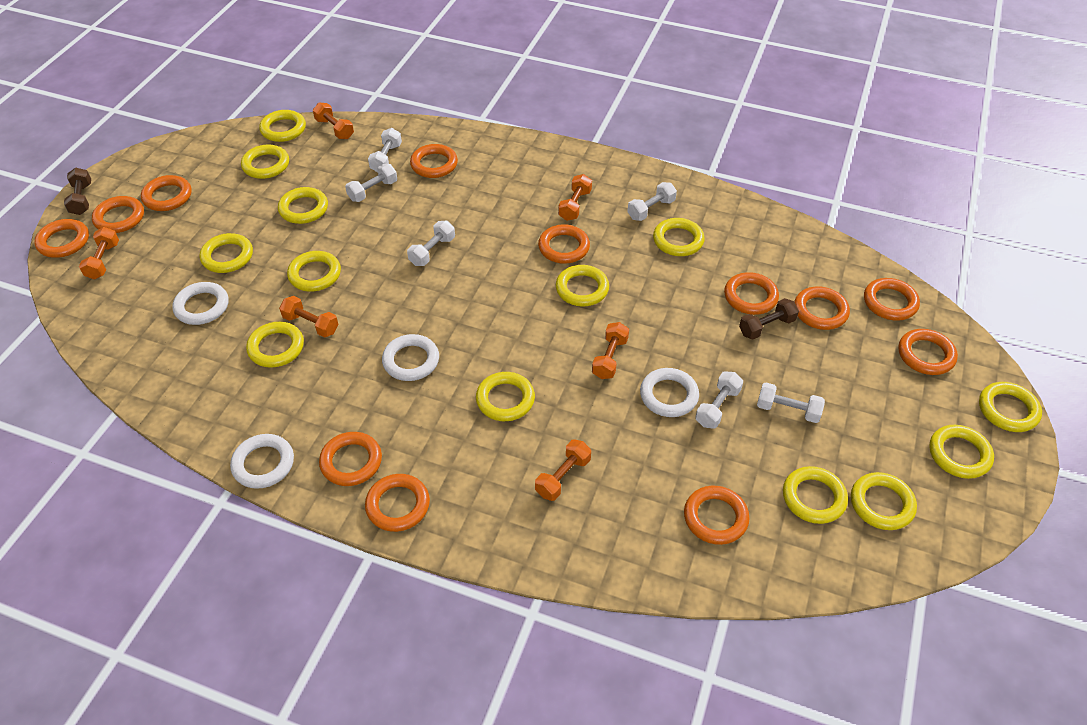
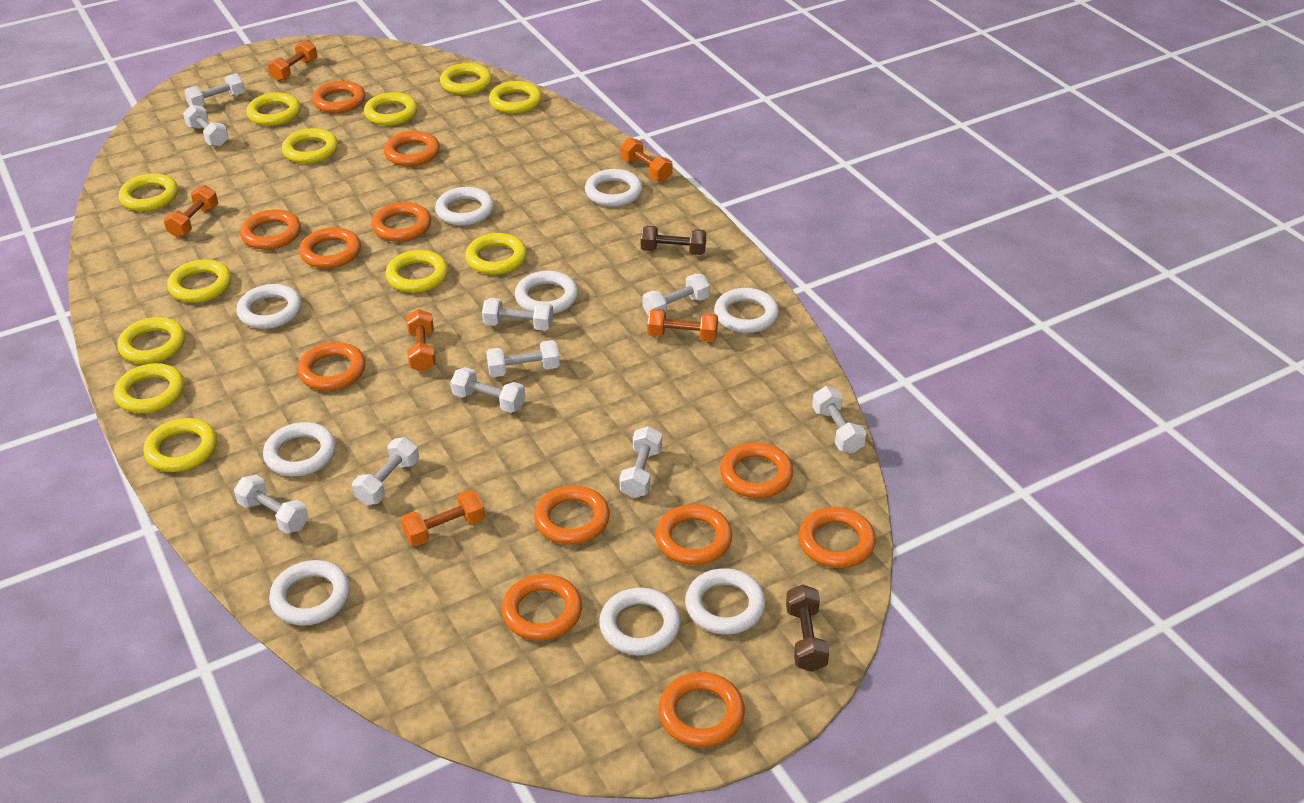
white dumbbell: 6 -> 10
white ring: 4 -> 9
yellow ring: 13 -> 12

